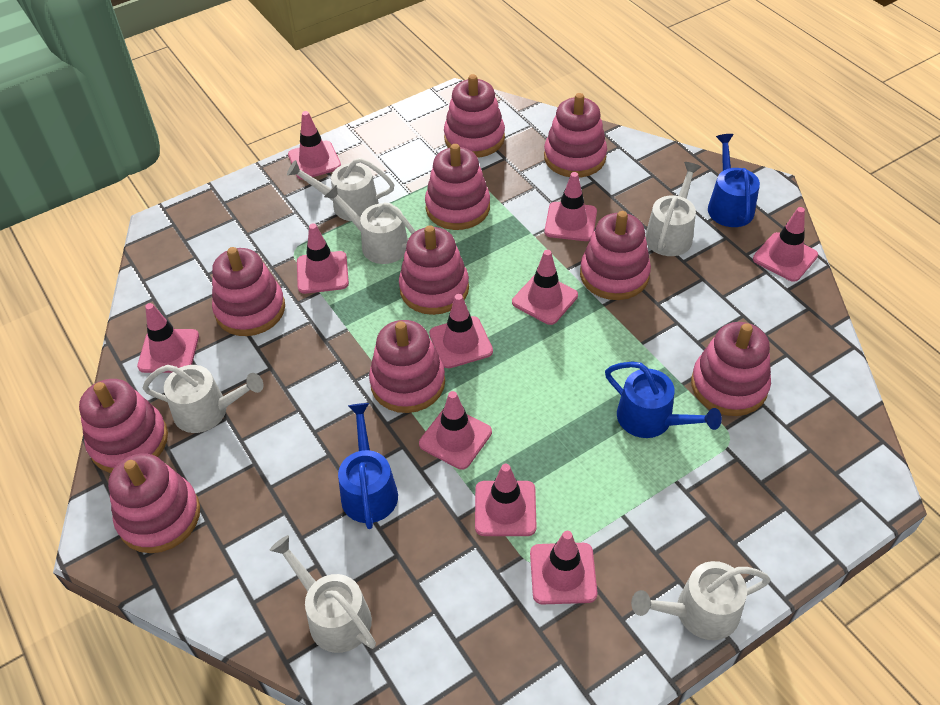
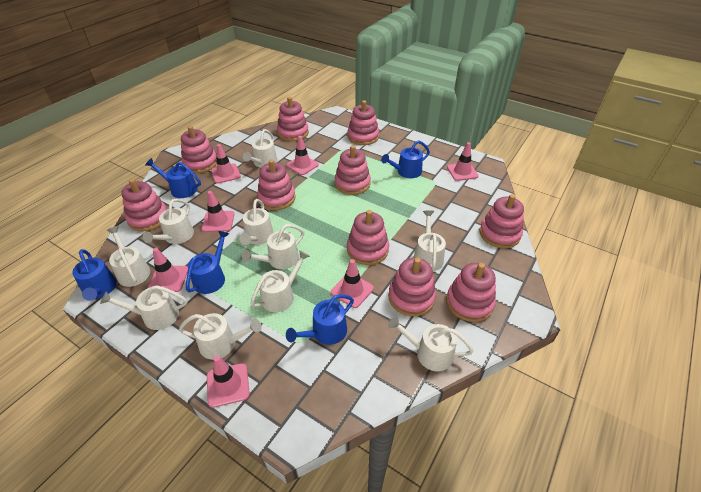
blue watering can: 3 -> 5
pink traffic cone: 10 -> 7
white watering can: 6 -> 10

